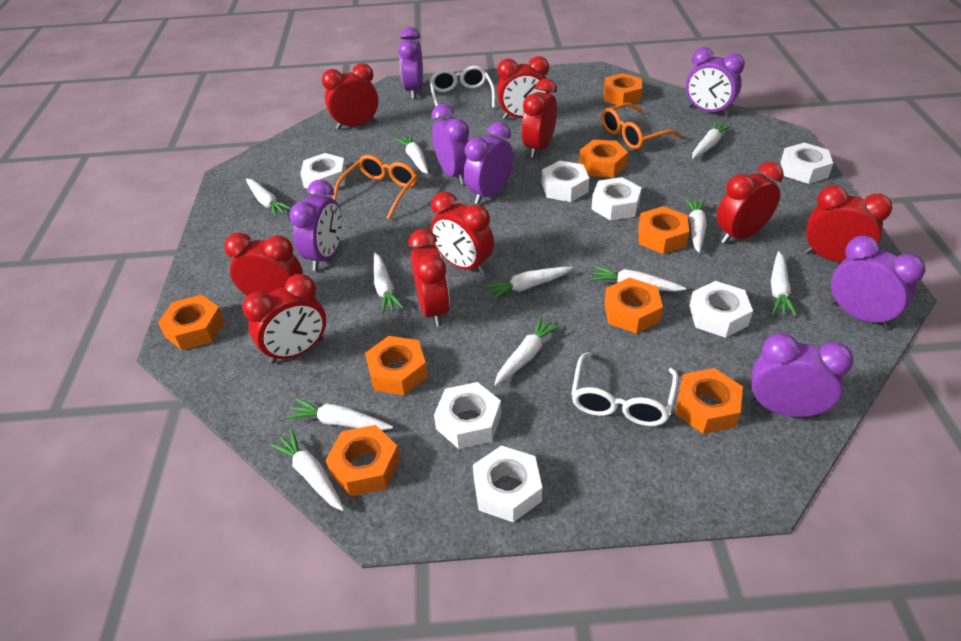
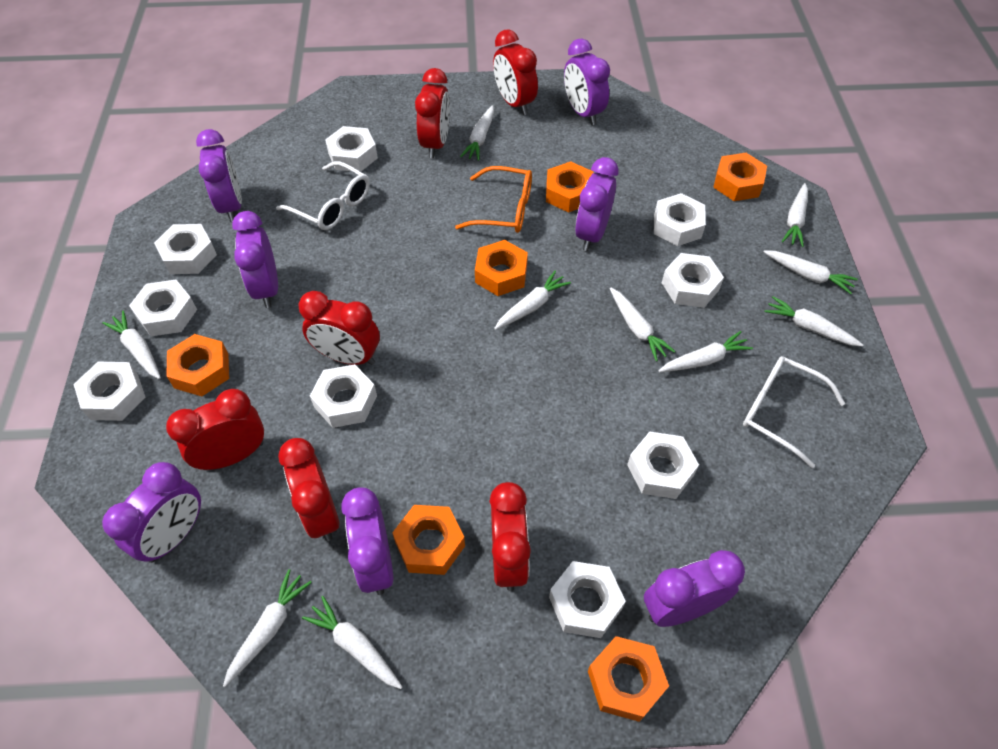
orange glasses: 2 -> 1
orange nut: 8 -> 6
red clock: 9 -> 6
white carrot: 11 -> 10
white nut: 7 -> 9

